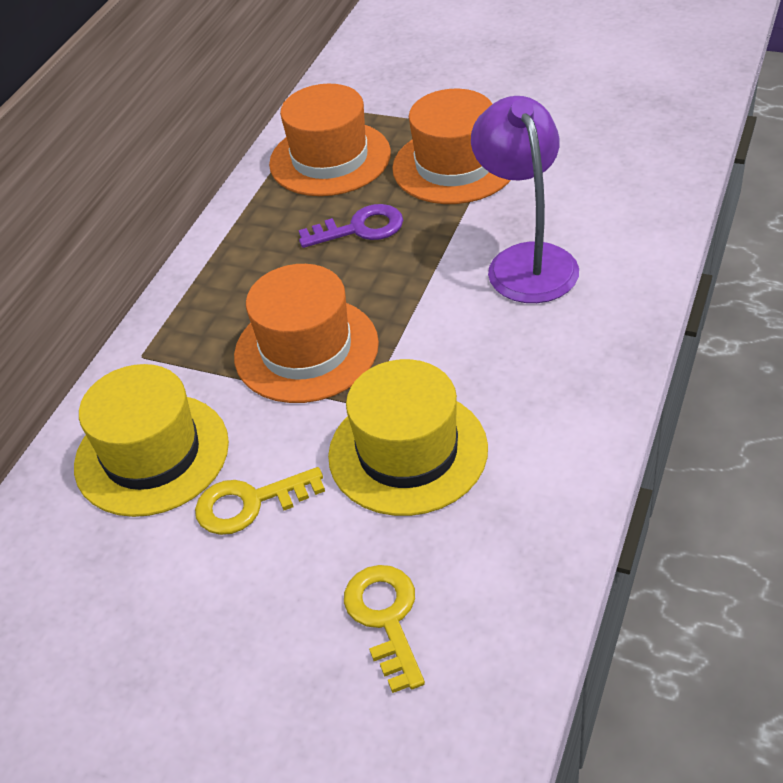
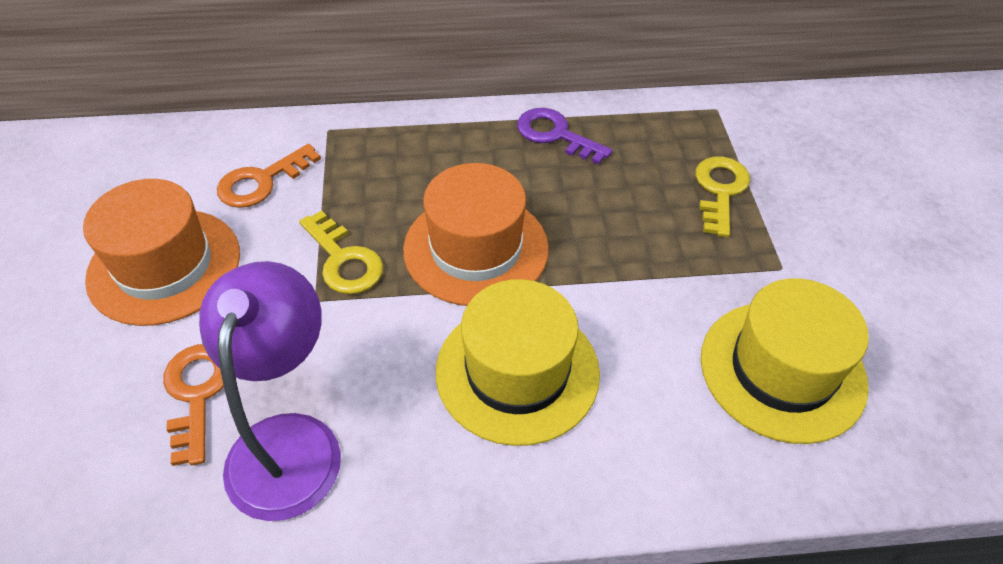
orange hat: 3 -> 2
orange key: 0 -> 2

